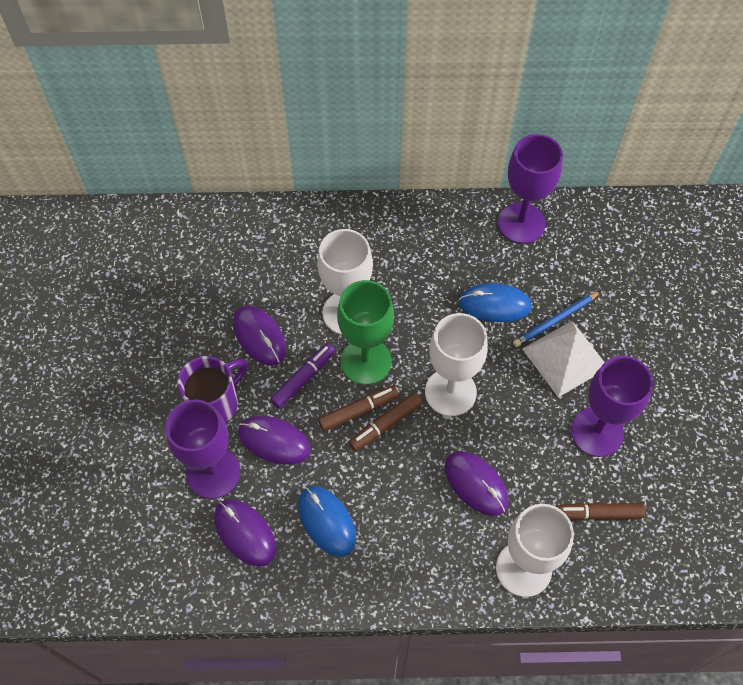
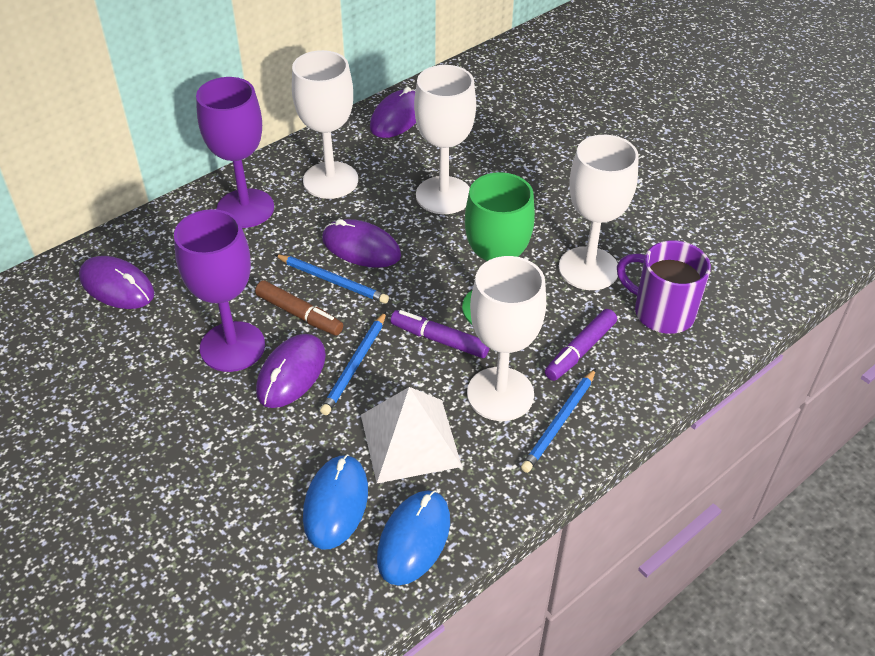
blue pencil: 1 -> 3
brown marker: 3 -> 1
purple goblet: 3 -> 2
purple marker: 1 -> 2
white goblet: 3 -> 4

